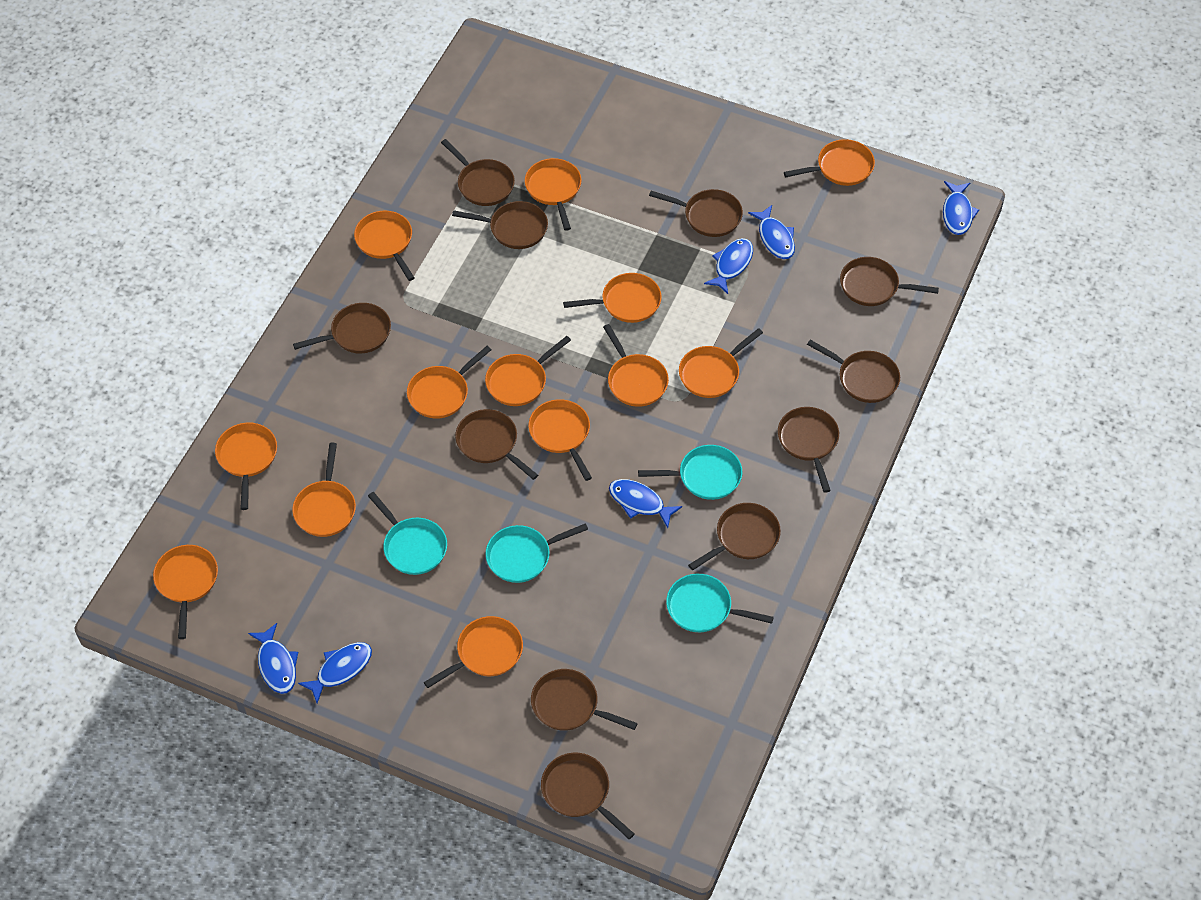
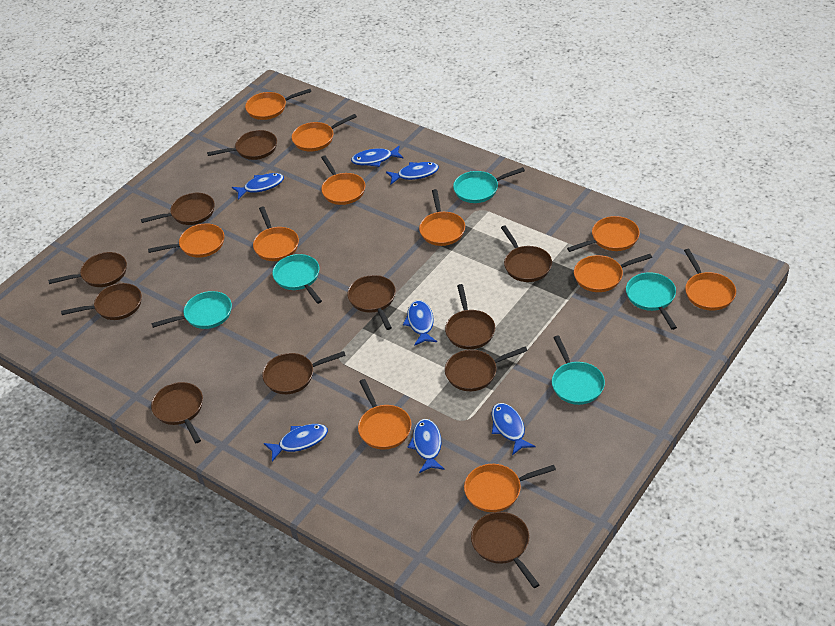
blue fish: 6 -> 7
orange pan: 13 -> 11
turquoise pan: 4 -> 5

